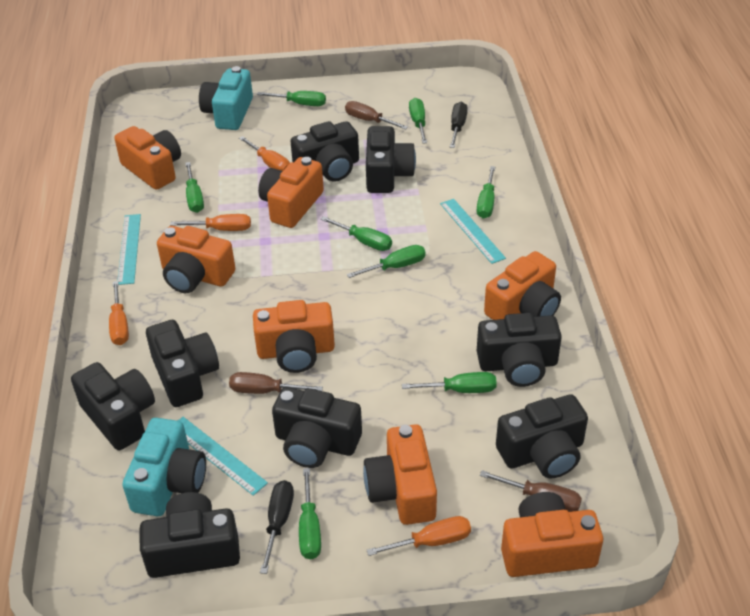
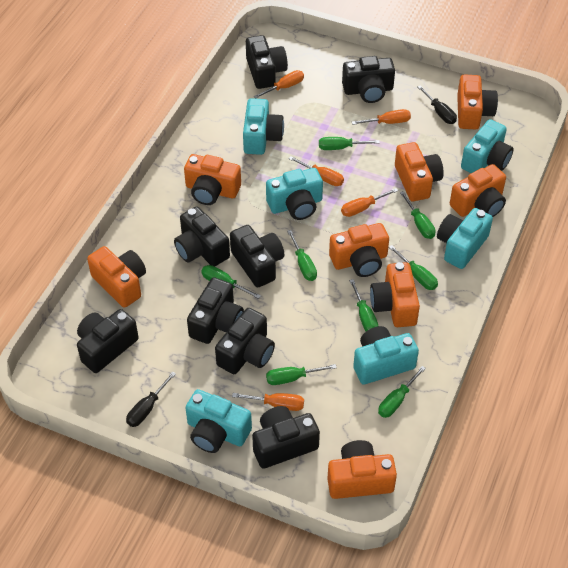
brown screwdriver: 3 -> 0
orange camera: 7 -> 8
orange screwdriver: 4 -> 5
turquoise camera: 2 -> 6
turquoise ruler: 3 -> 0

